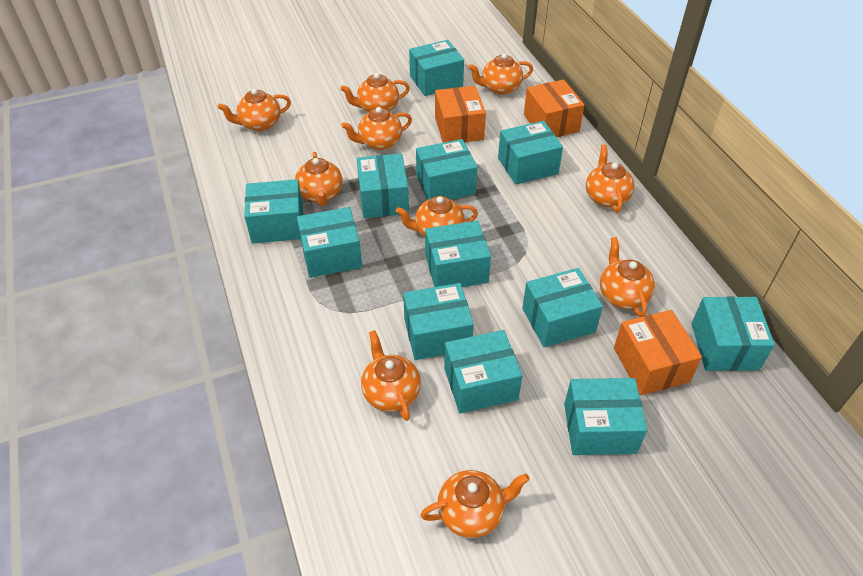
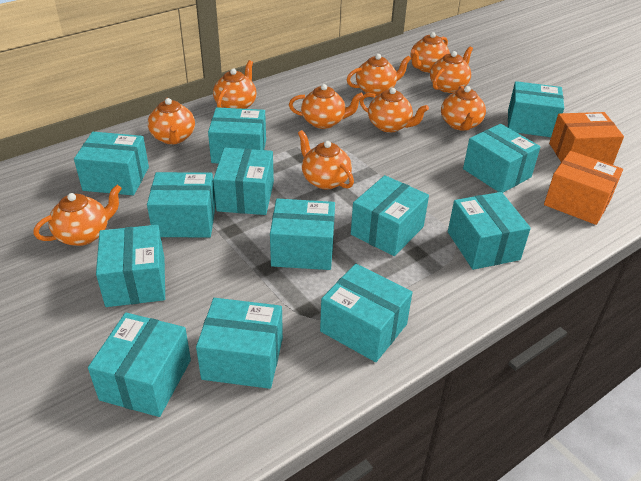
orange box: 3 -> 2
turquoise box: 12 -> 13

